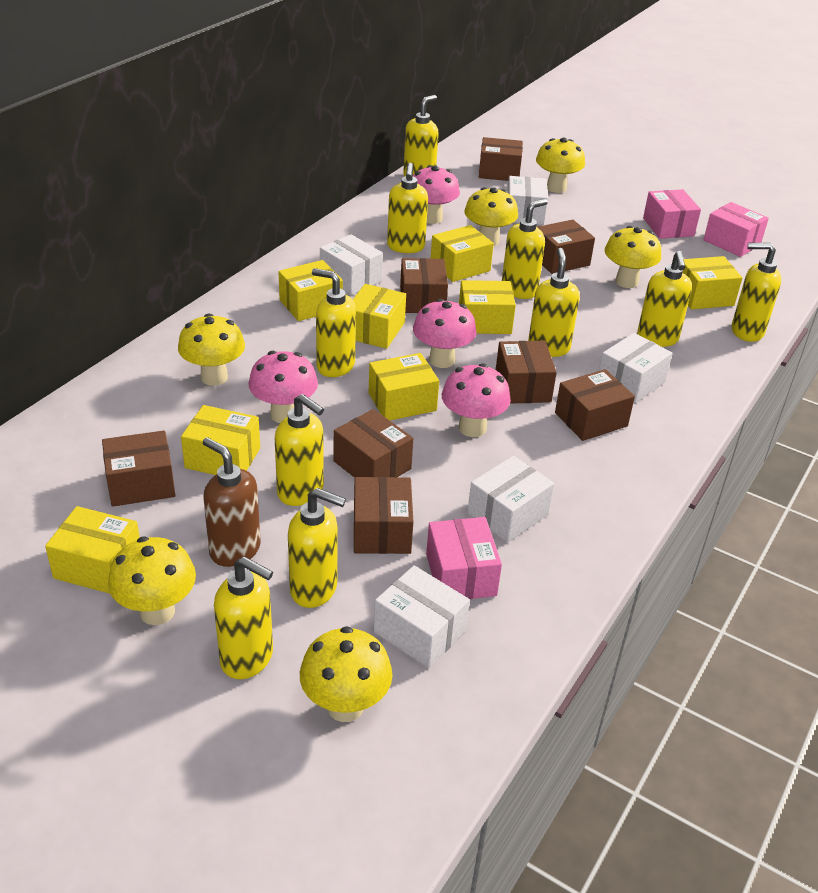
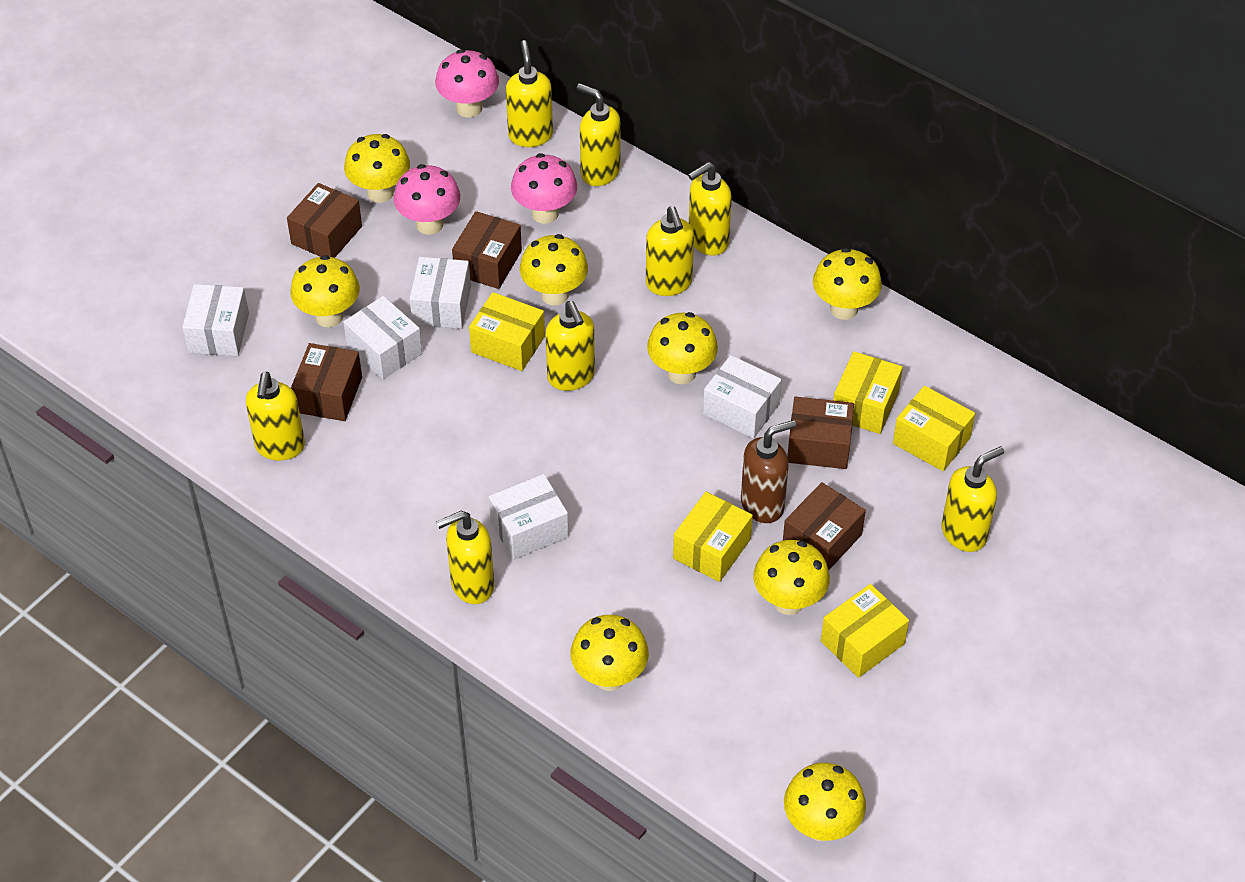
brown box: 8 -> 5
pink box: 3 -> 0
pink mushroom: 4 -> 3
yellow box: 8 -> 5
yellow mushroom: 6 -> 8
yellow soap dispenser: 10 -> 8

